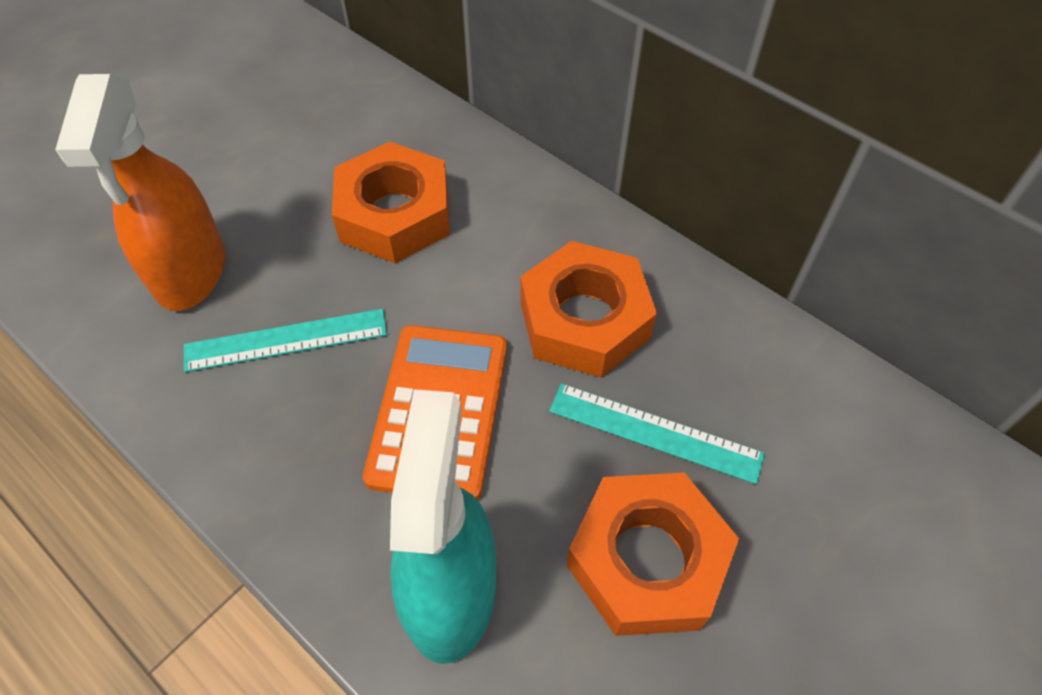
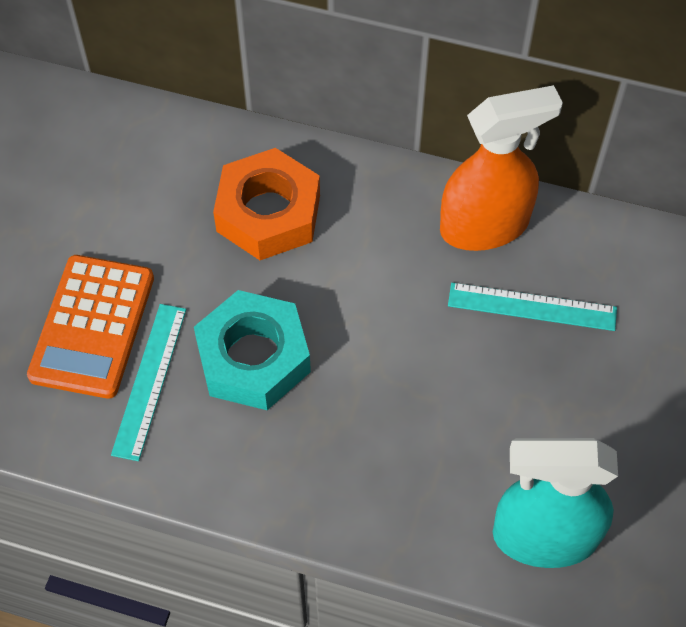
orange nut: 3 -> 1
turquoise nut: 0 -> 1

